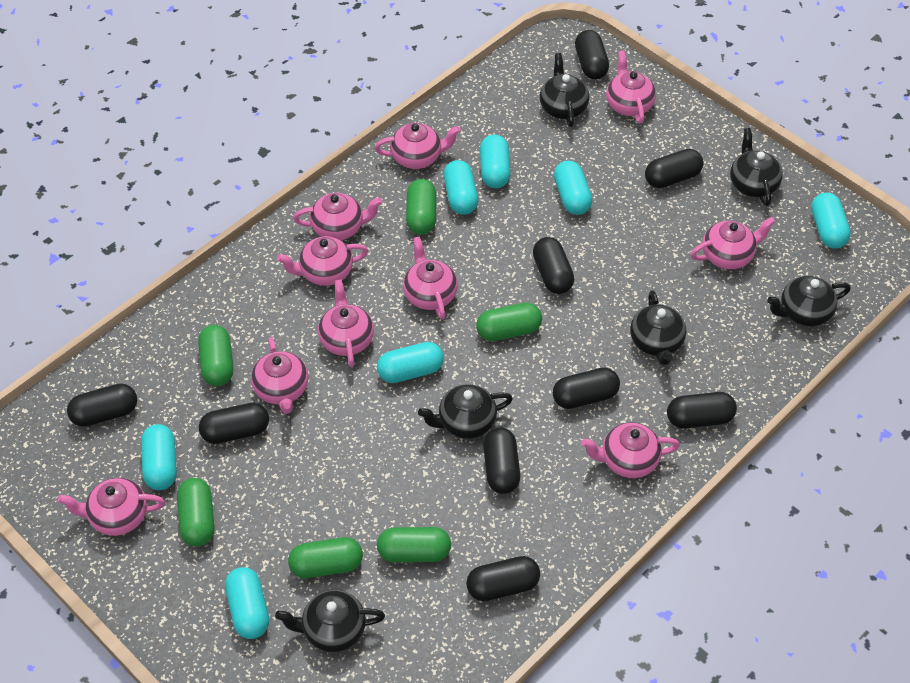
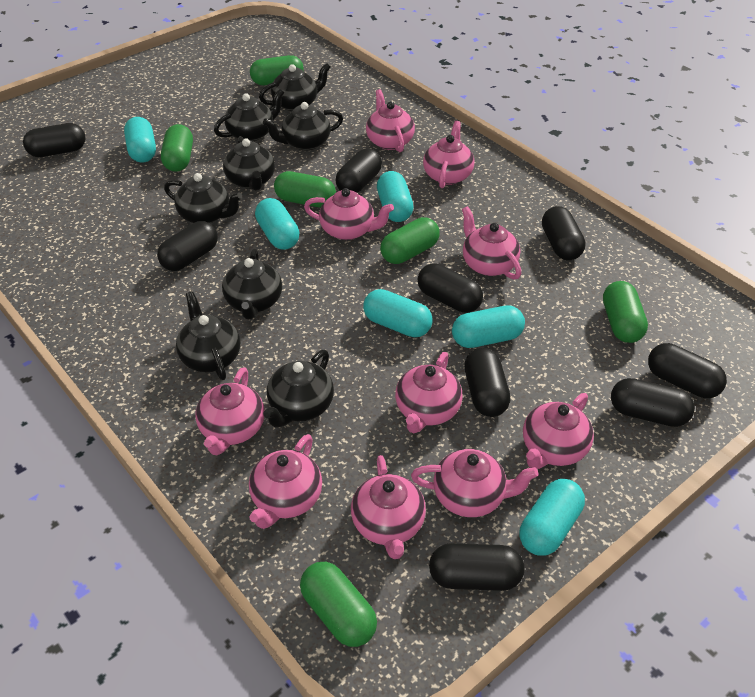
black teapot: 6 -> 8
turquoise capsule: 7 -> 6

